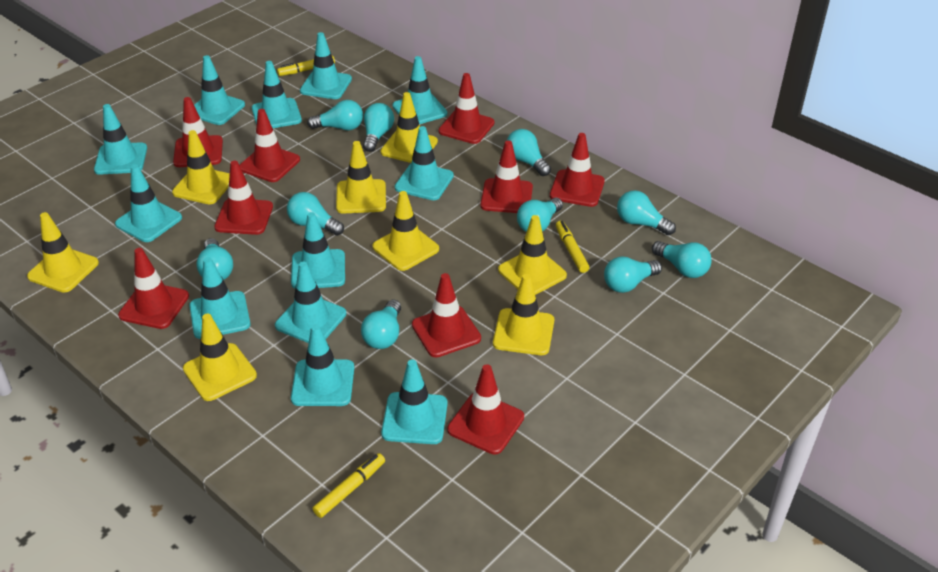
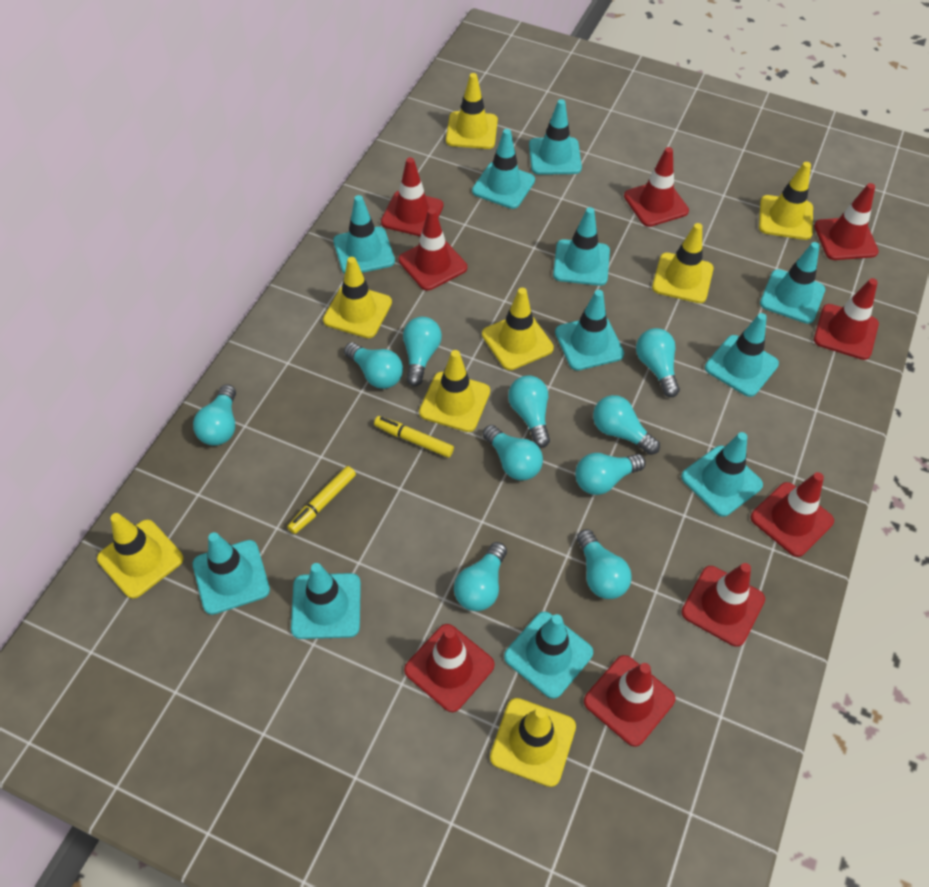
turquoise traffic cone: 12 -> 11
yellow marker: 3 -> 2

